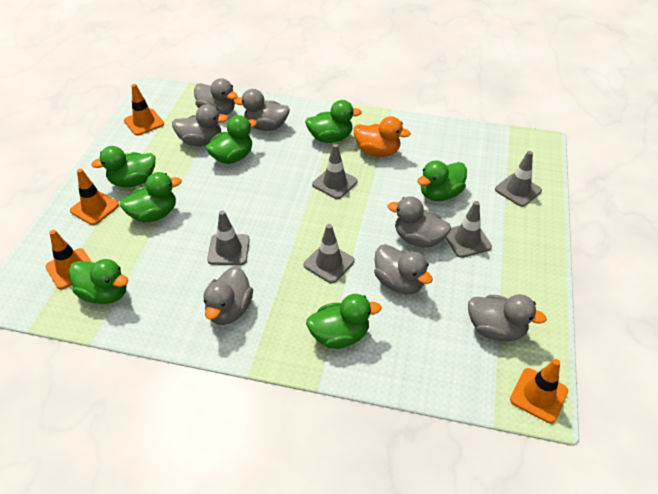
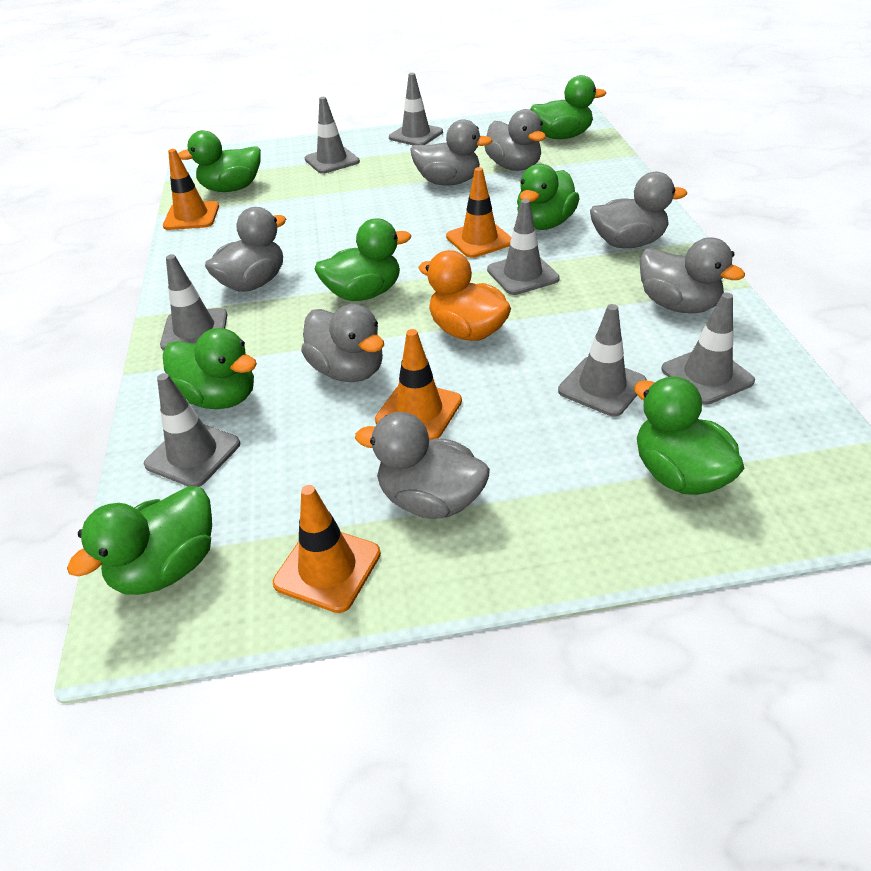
grey traffic cone: 5 -> 7

